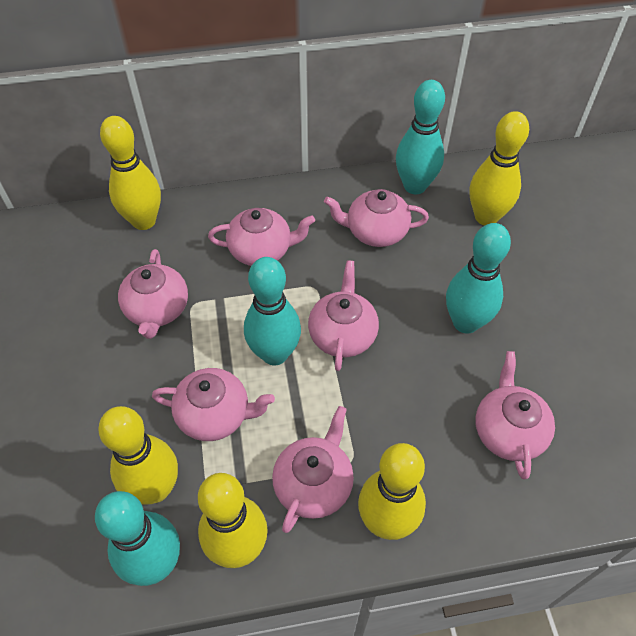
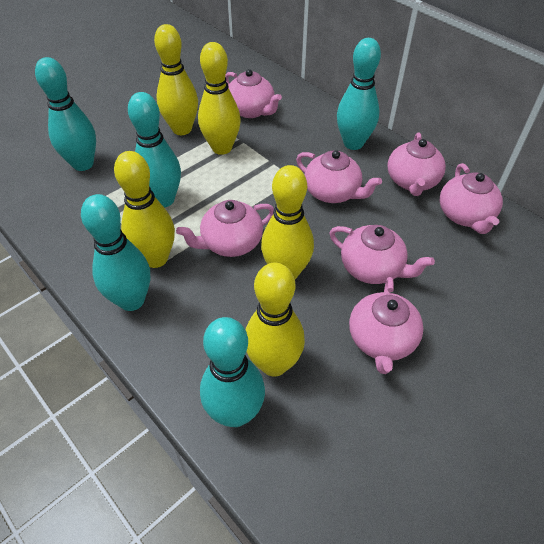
turquoise bowling pin: 4 -> 5

